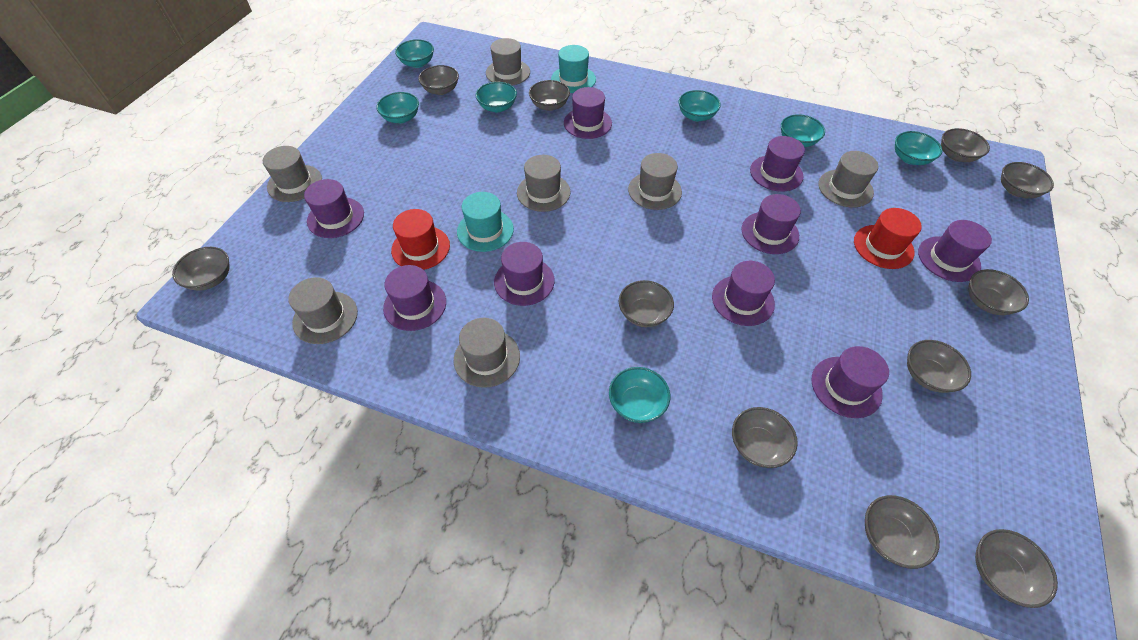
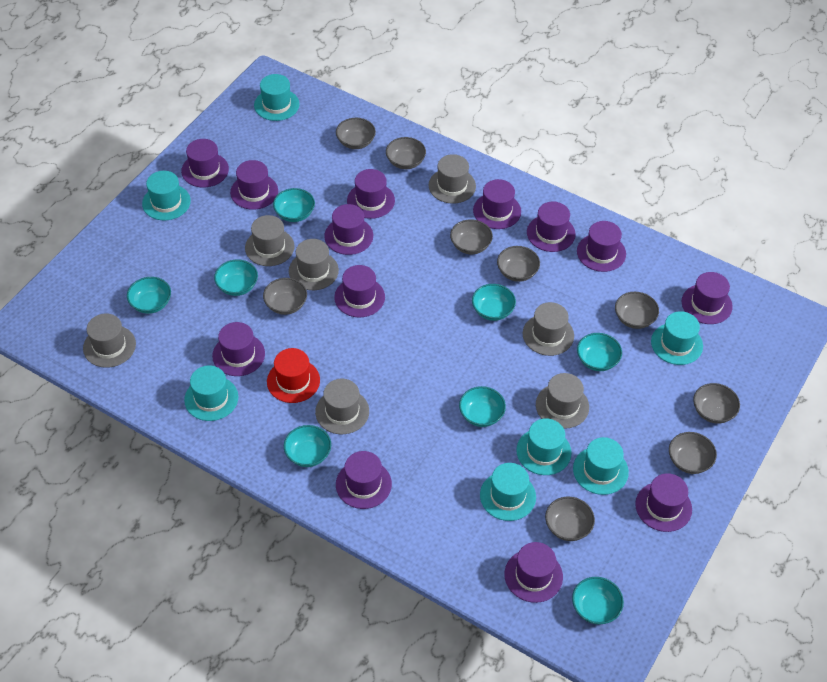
grey bowl: 11 -> 9
purple hat: 9 -> 13
red hat: 2 -> 1
turquoise bowl: 7 -> 8
turquoise hat: 2 -> 7

